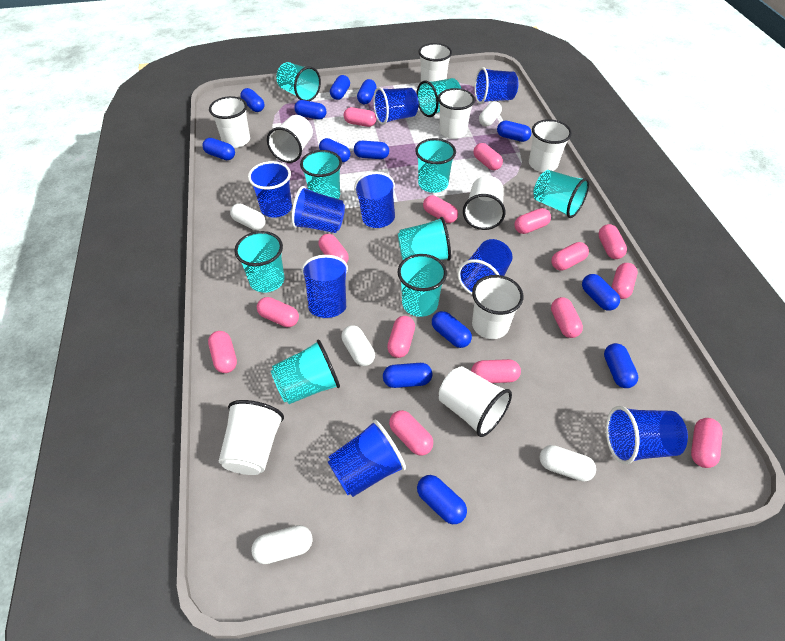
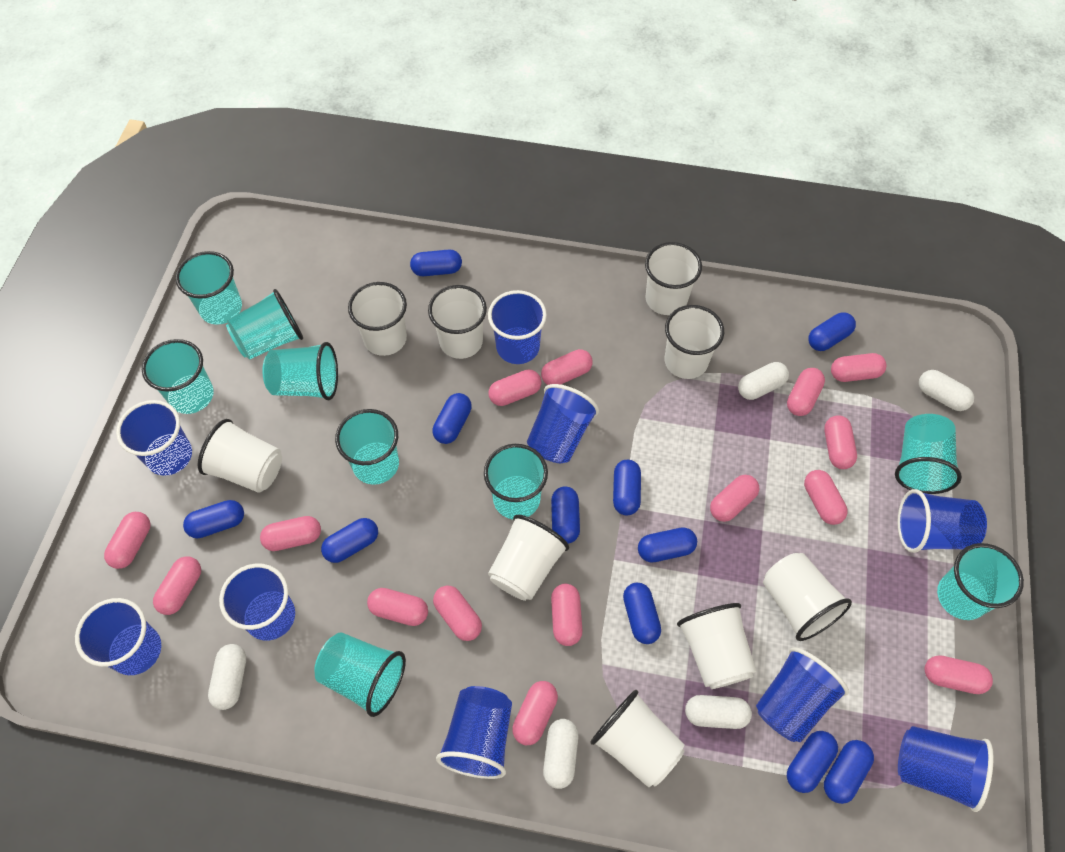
blue capsule: 13 -> 11

